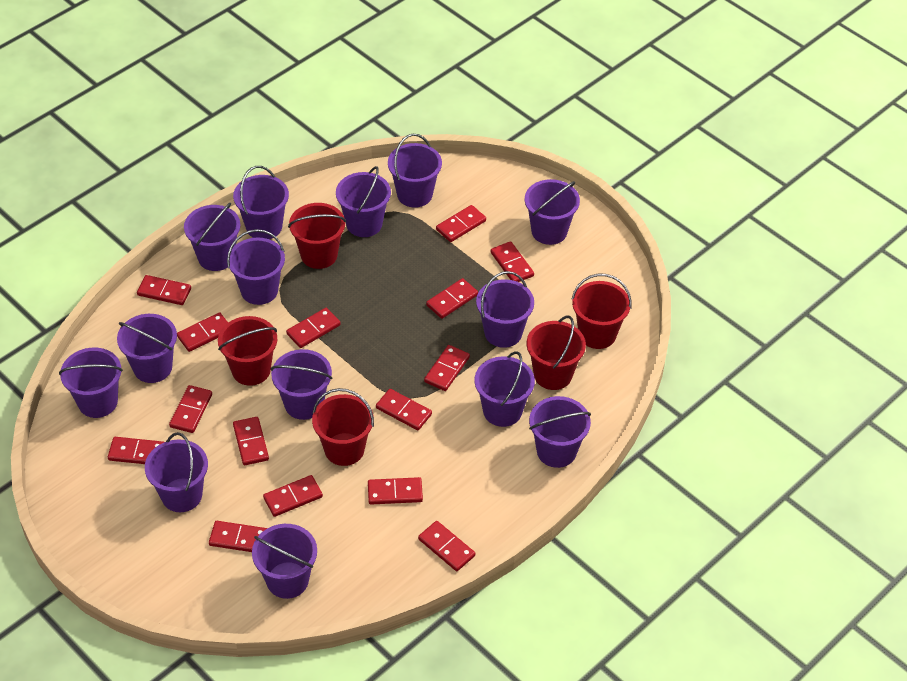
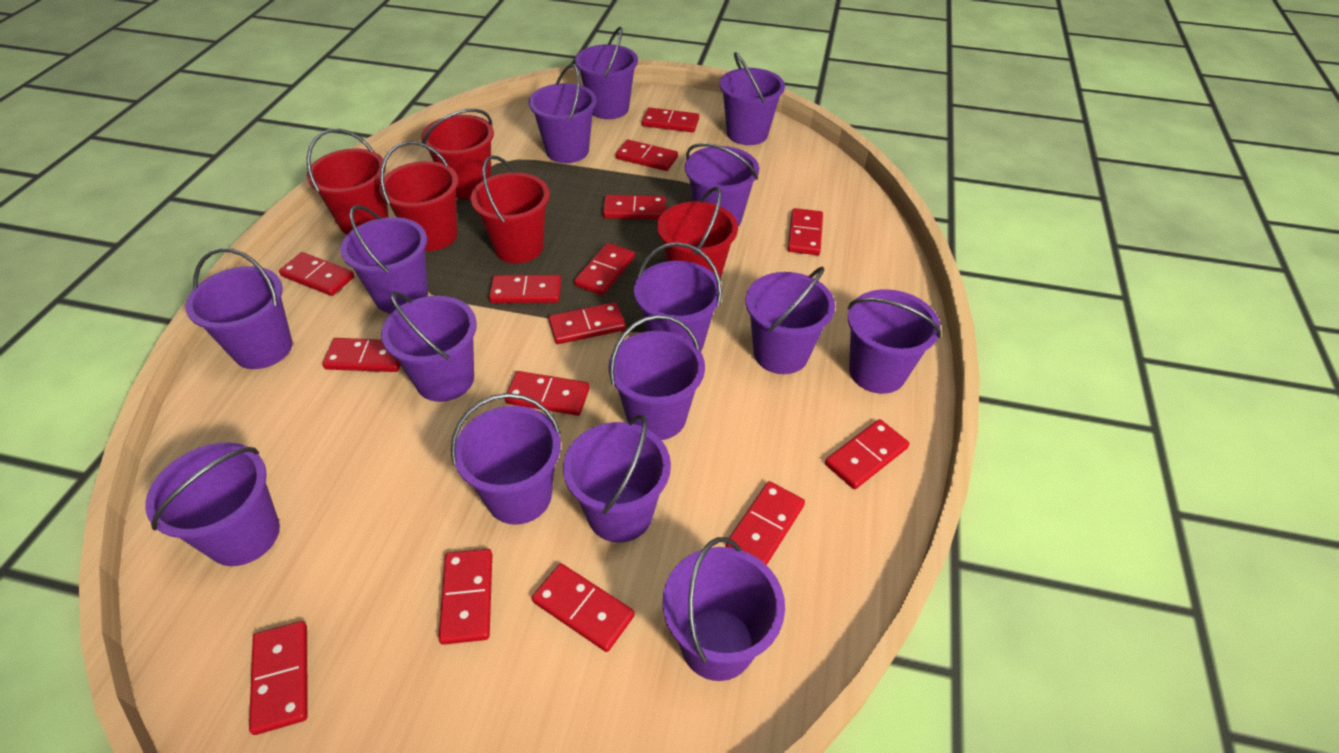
purple bucket: 14 -> 15

